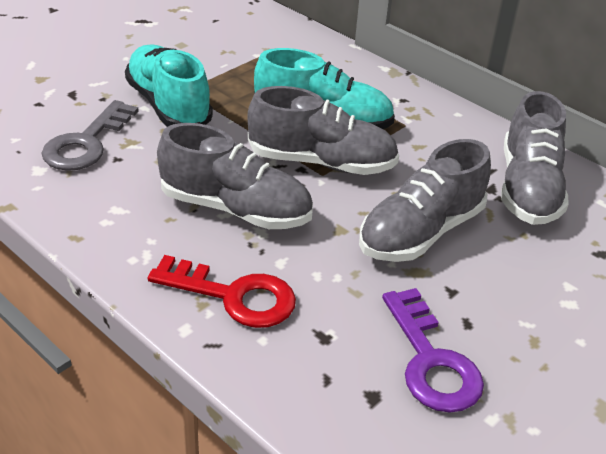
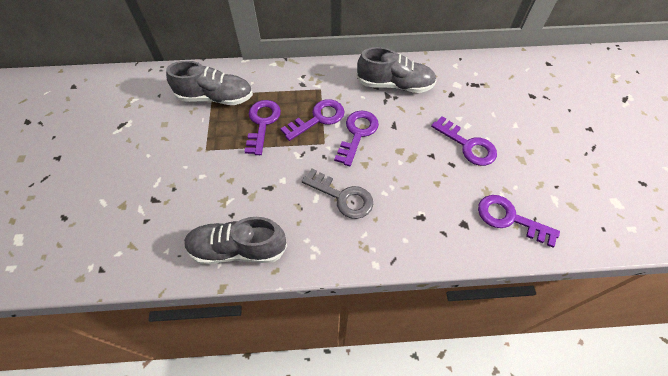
grey shoe: 4 -> 3
purple key: 1 -> 5
red key: 1 -> 0
turquoise shoe: 2 -> 0

